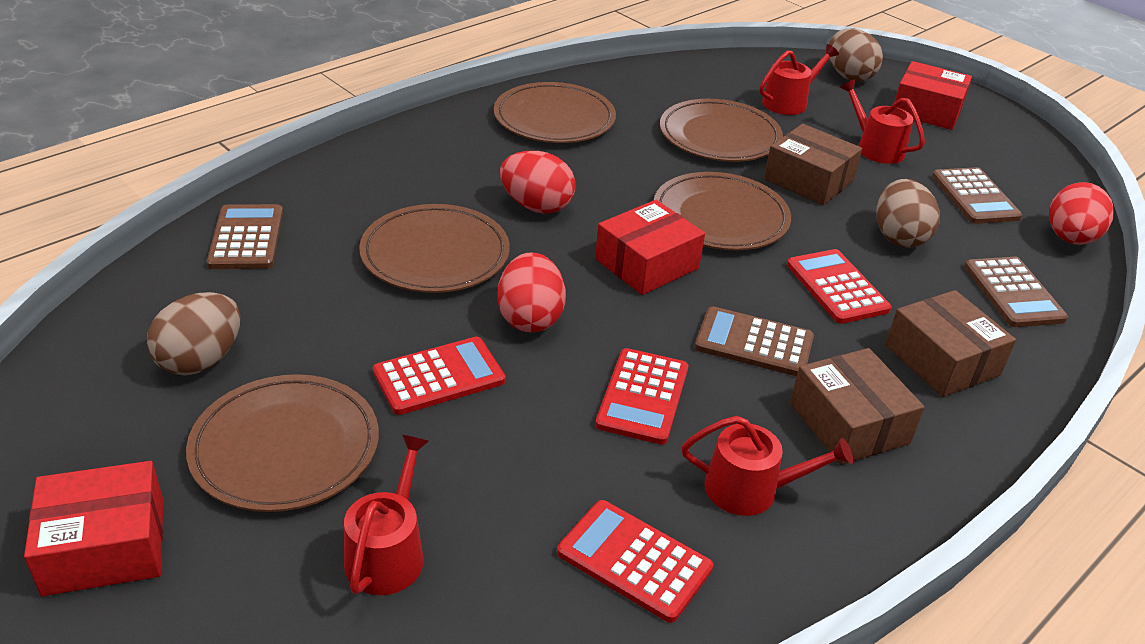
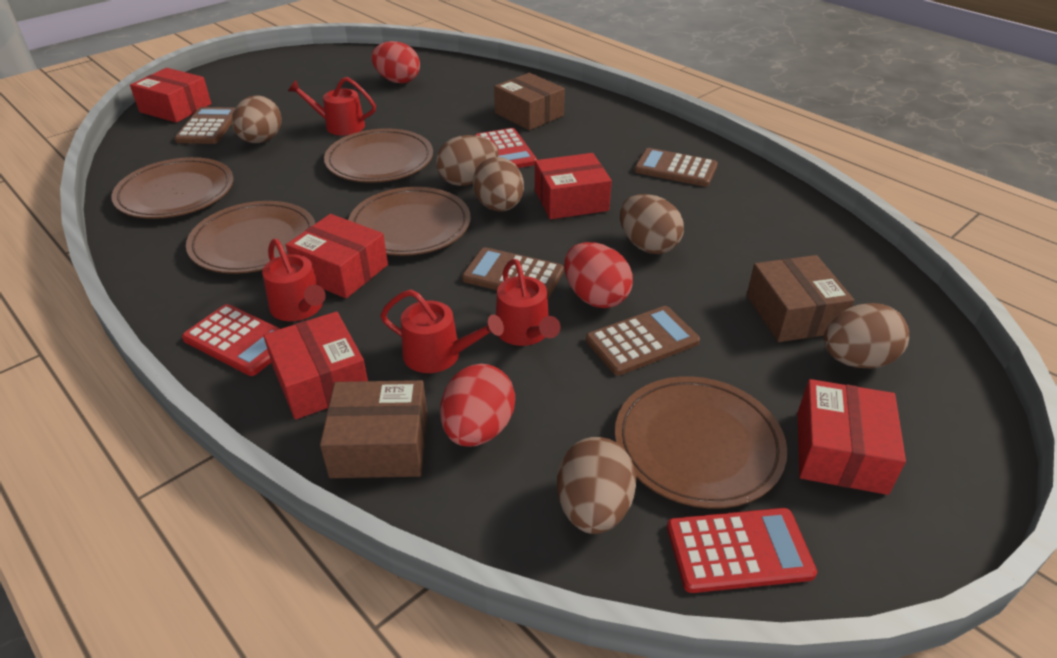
brown egg: 3 -> 6
red box: 3 -> 5
red calculator: 4 -> 3

